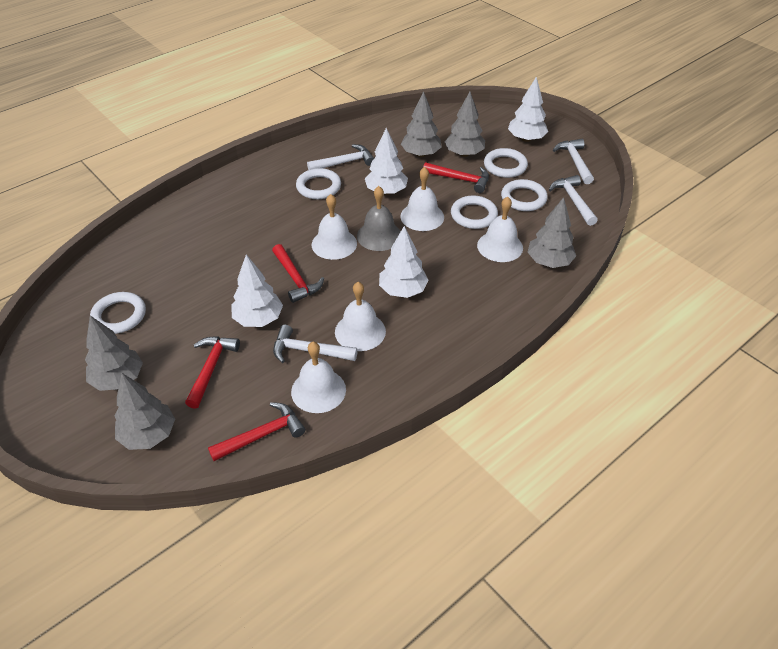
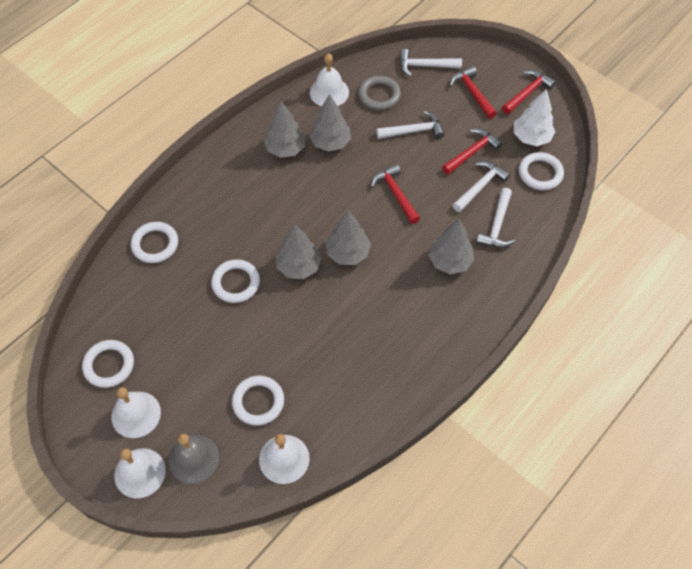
grey ring: 0 -> 1
white bell: 5 -> 4
white tree: 4 -> 1

